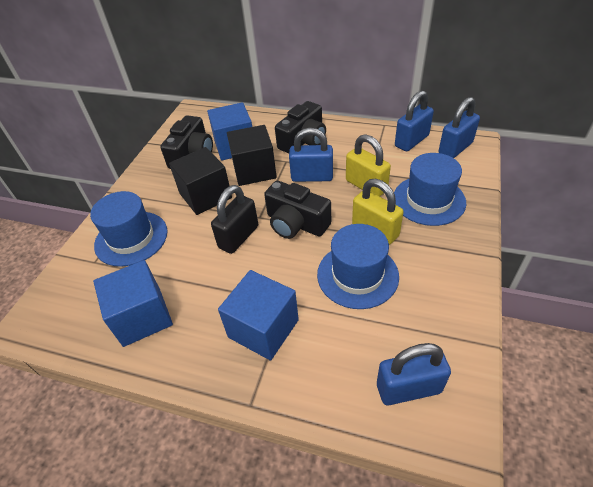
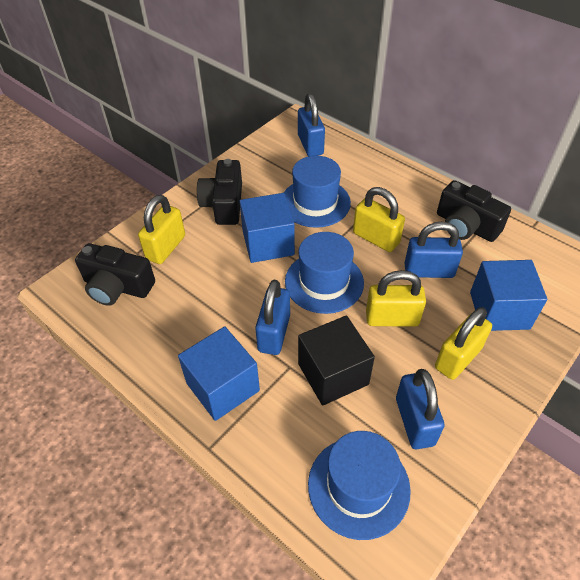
black cube: 2 -> 1
black padlock: 1 -> 0
yellow padlock: 2 -> 4

